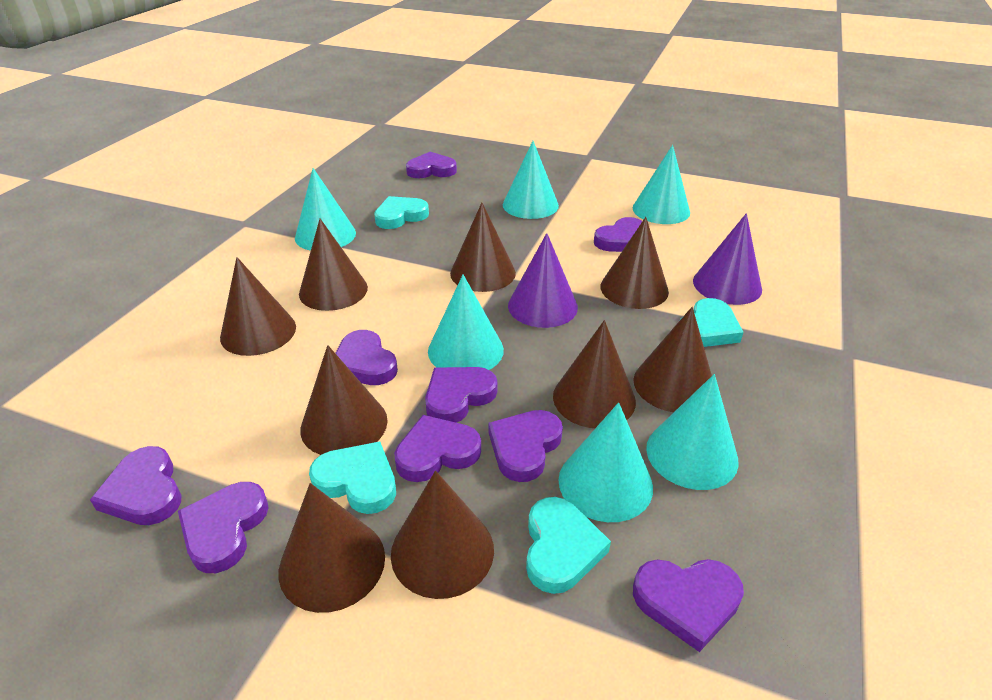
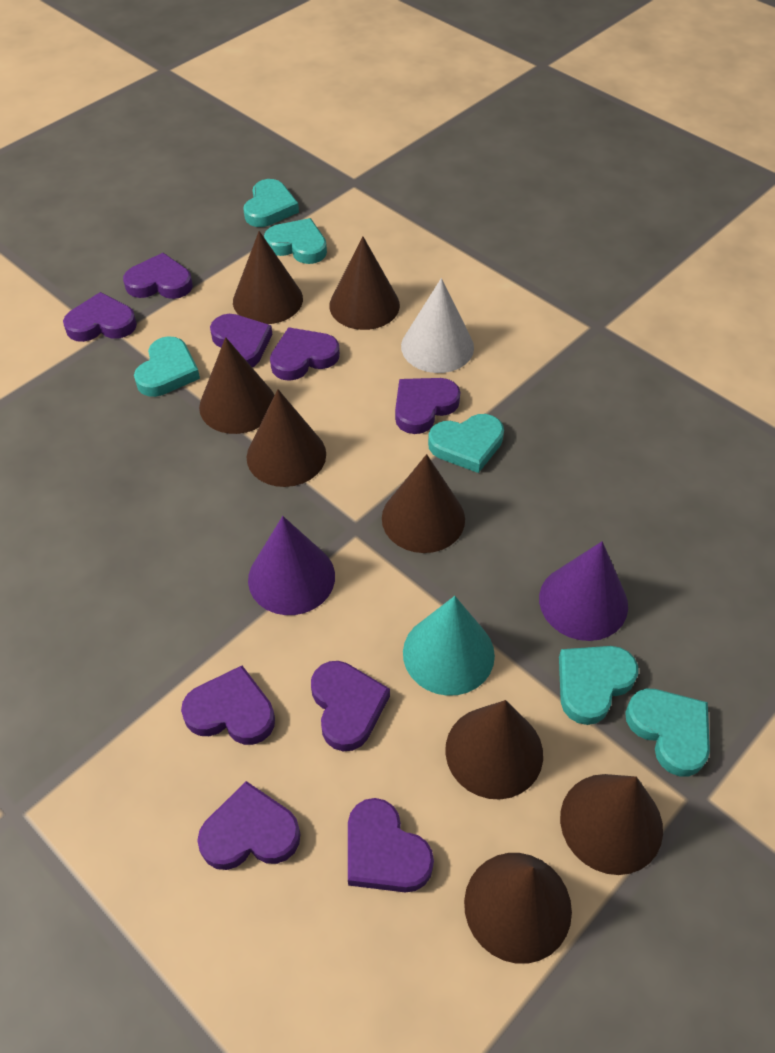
brown cone: 9 -> 8
turquoise cone: 6 -> 1
turquoise heart: 4 -> 6
white cone: 0 -> 1

